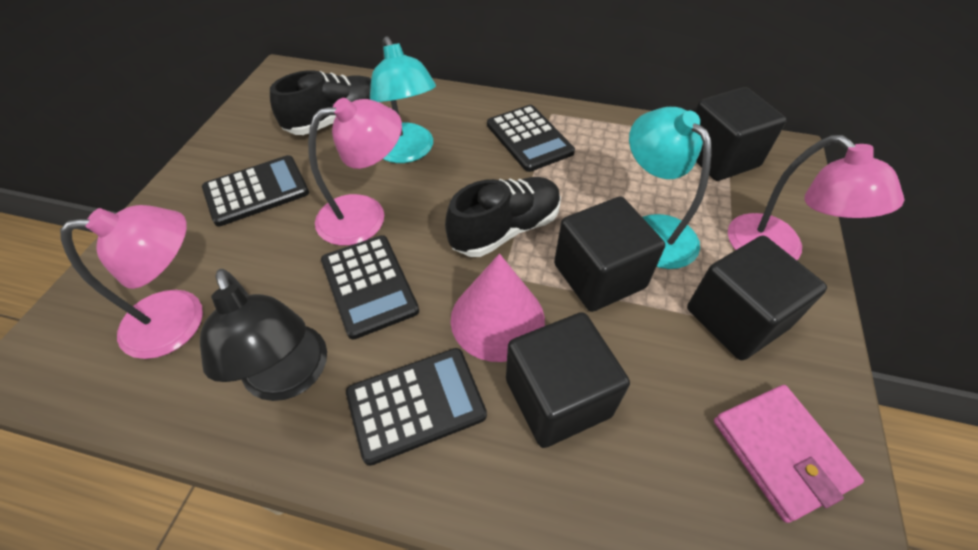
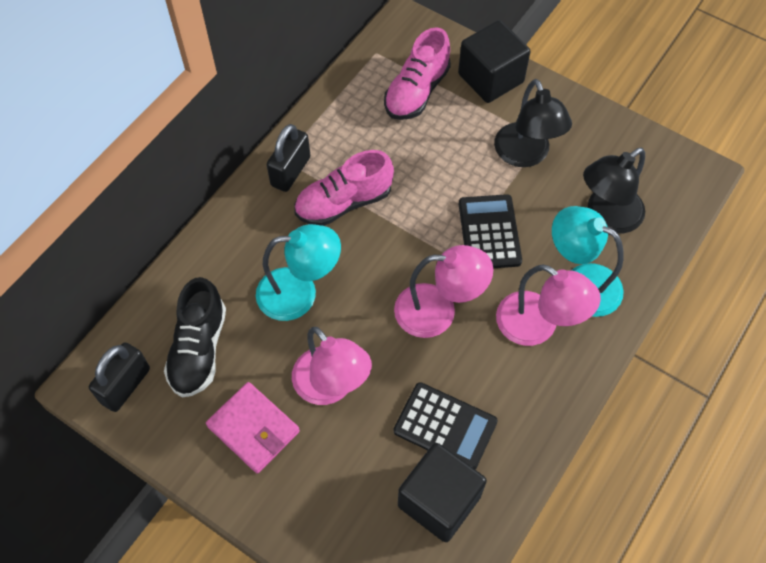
black calculator: 4 -> 2
black cube: 4 -> 2
black lamp: 1 -> 2
black padlock: 0 -> 2
black shoe: 2 -> 1
pink cone: 1 -> 0
pink shoe: 0 -> 2

